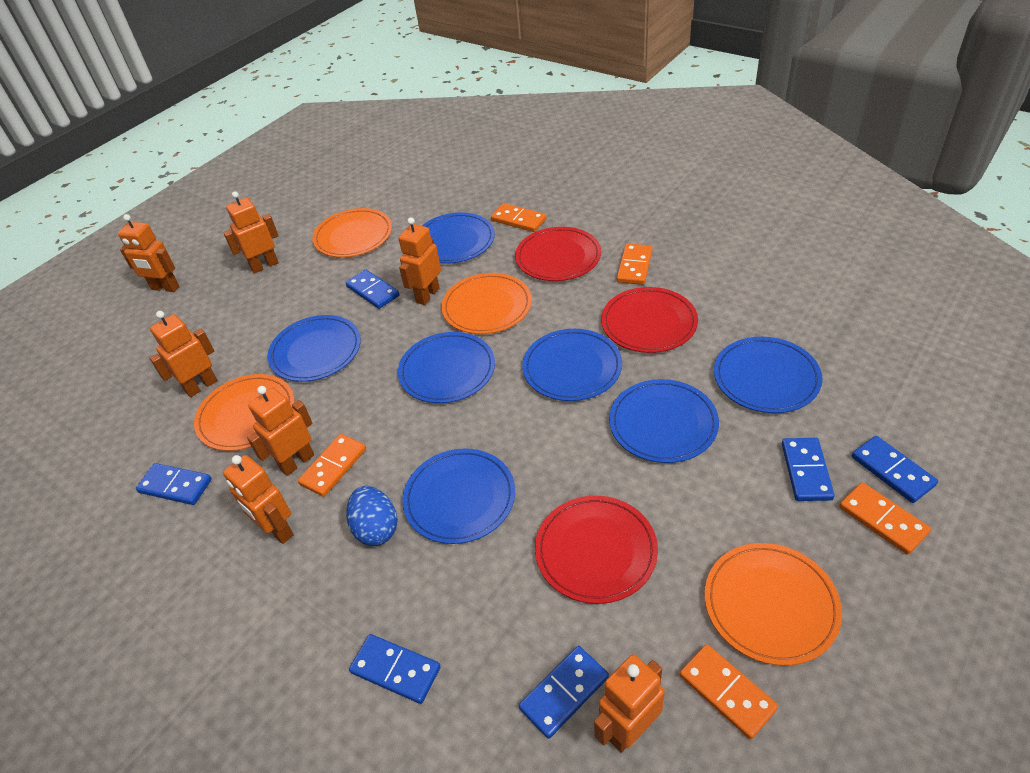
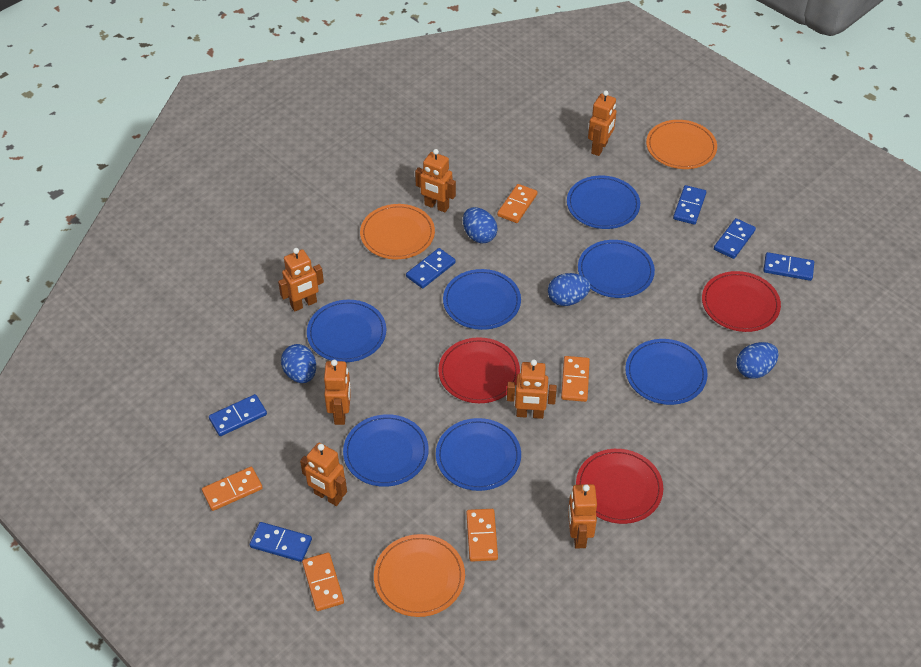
blue egg: 1 -> 4
orange plate: 4 -> 3

